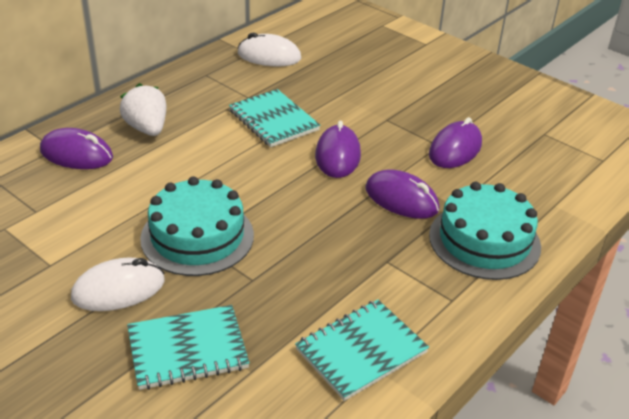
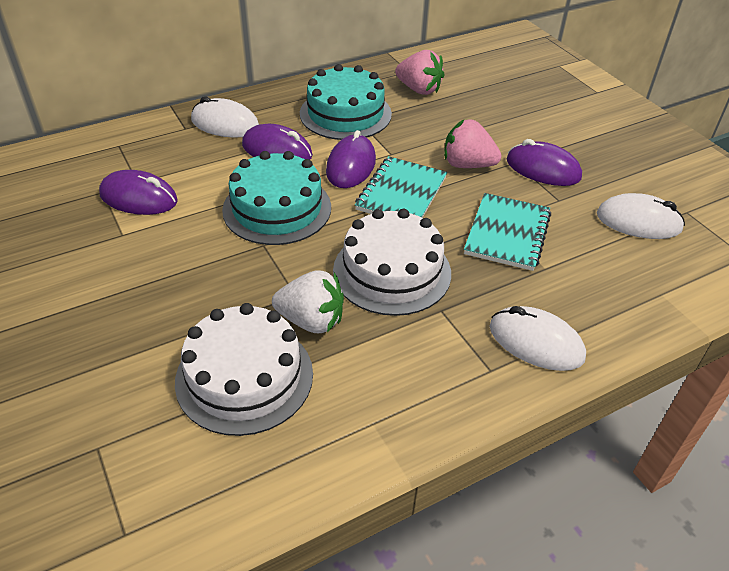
pink strawberry: 0 -> 2
turquoise notebook: 3 -> 2
white cake: 0 -> 2
white mouse: 2 -> 3

